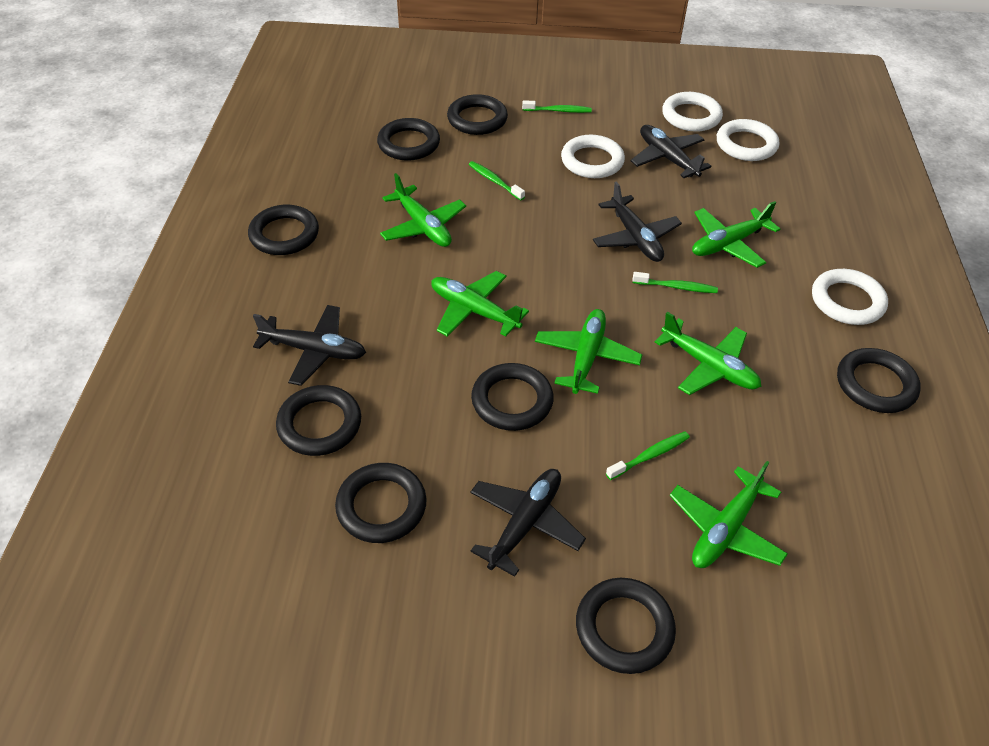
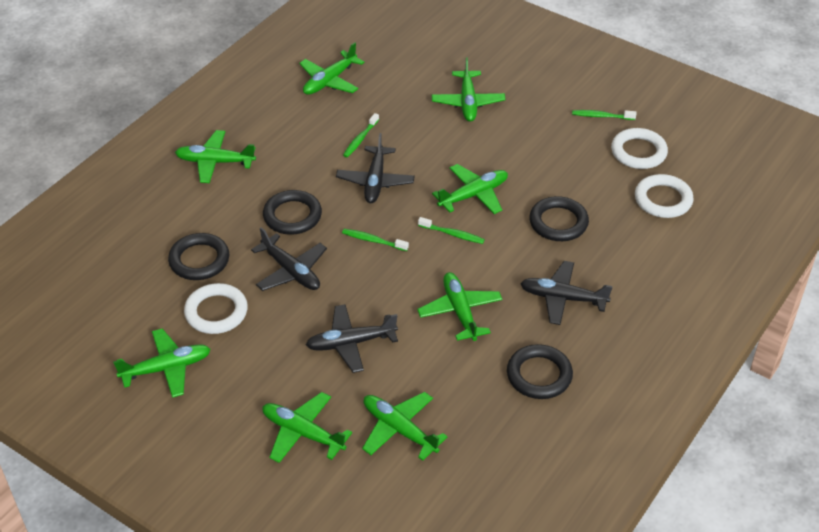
black ring: 8 -> 4
green plane: 6 -> 8
white ring: 4 -> 3

